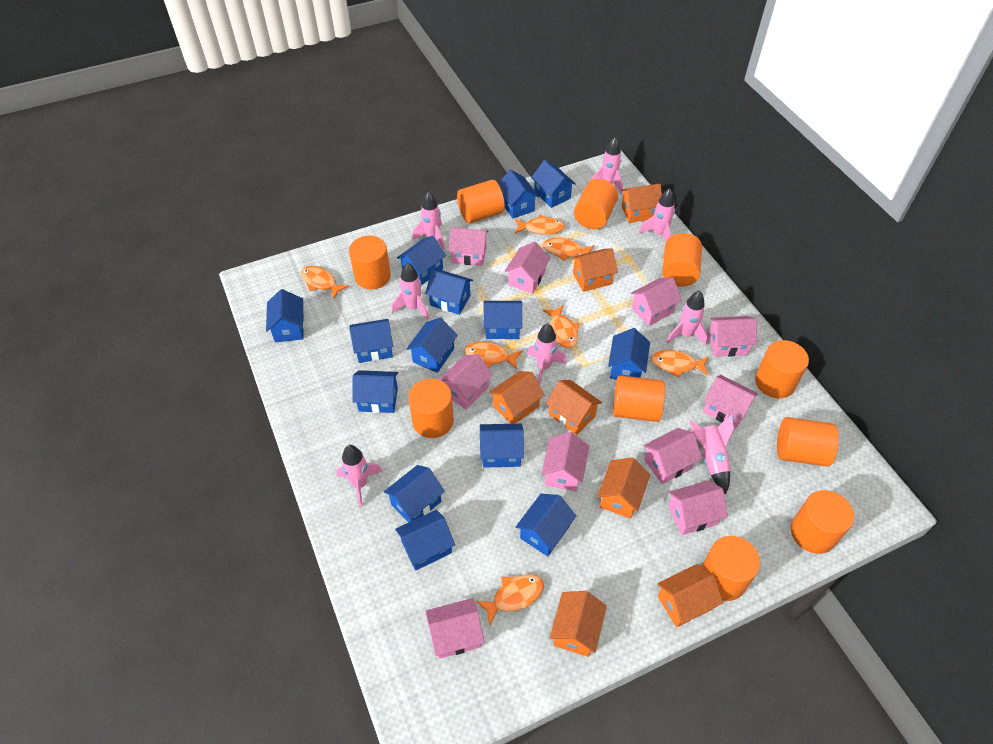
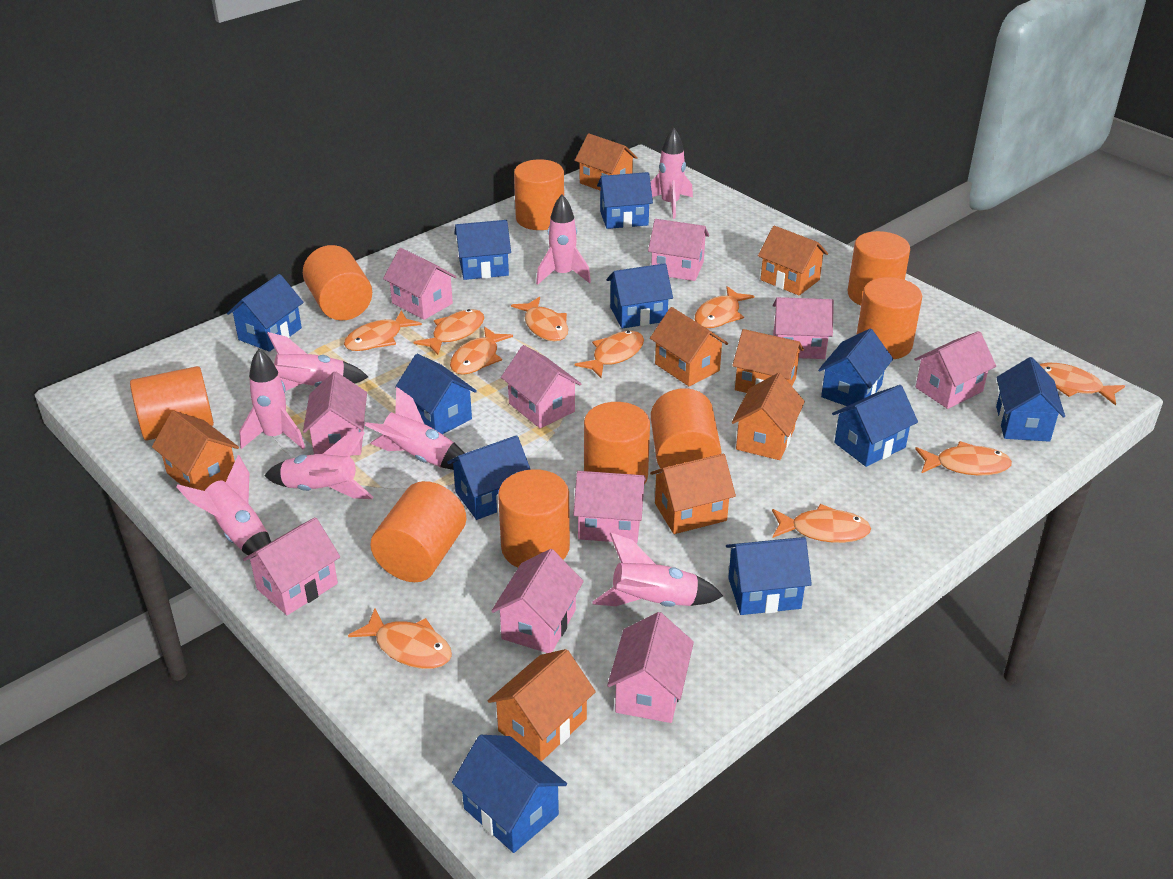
blue house: 14 -> 11
orange cylinder: 10 -> 9
orange fish: 7 -> 10
orange house: 7 -> 8

